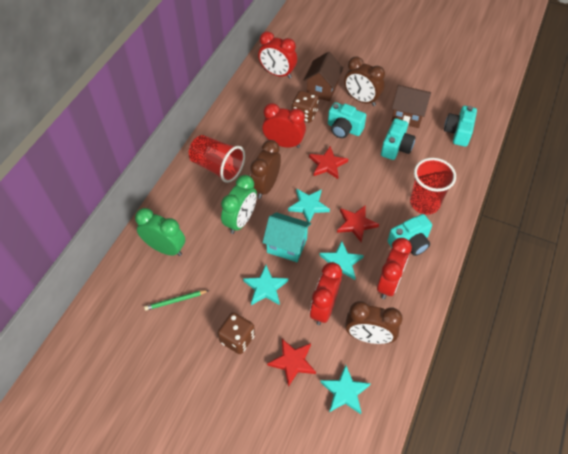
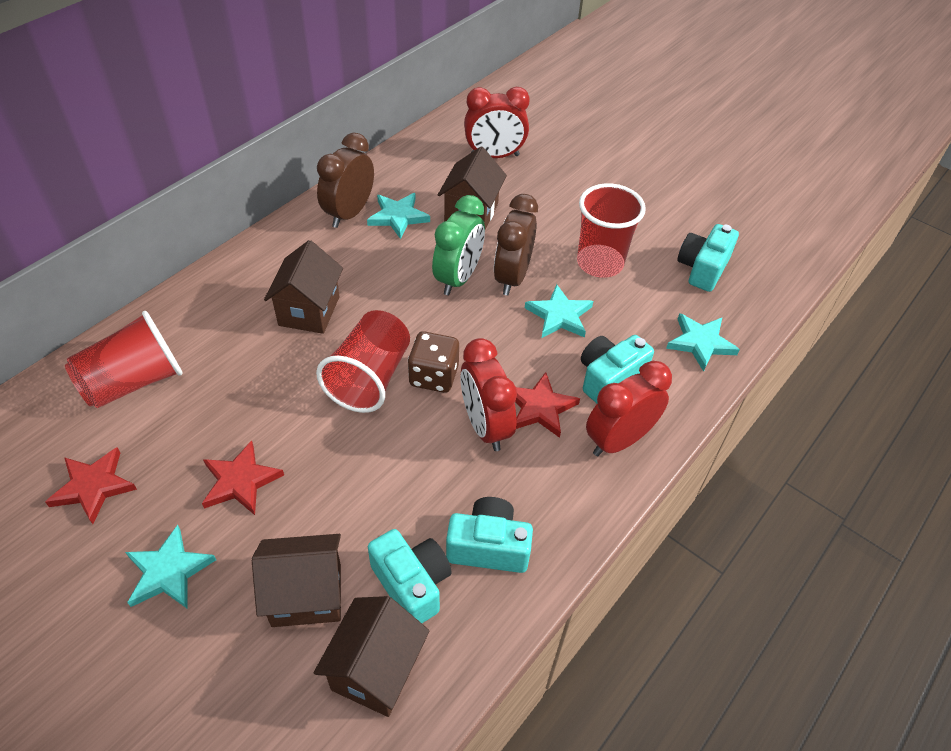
brown clock: 3 -> 2
brown dice: 2 -> 1
brown house: 2 -> 4
green clock: 2 -> 1
green pencil: 1 -> 0
red clock: 4 -> 3
red cup: 2 -> 3
turquoise house: 1 -> 0

